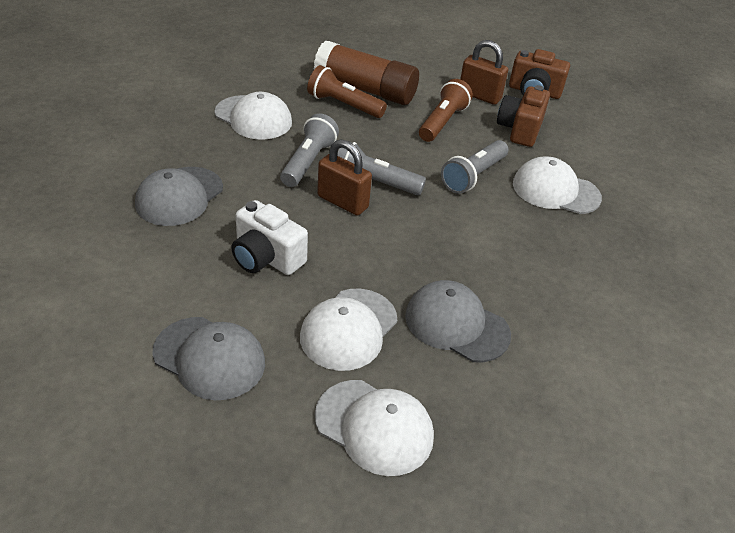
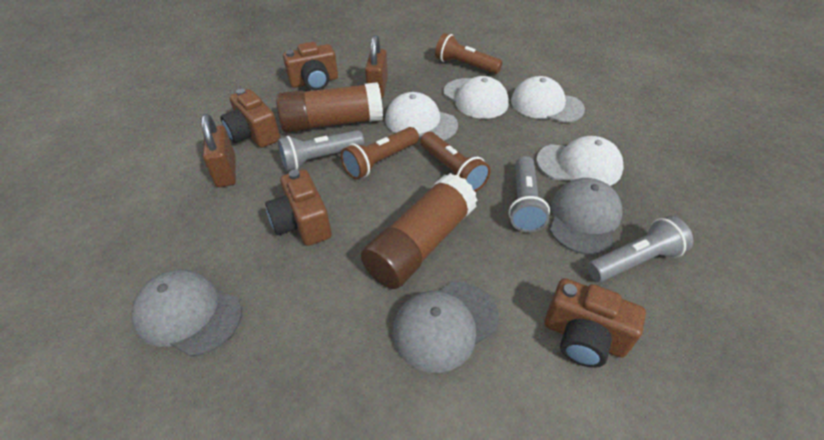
brown camera: 2 -> 4
brown flashlight: 2 -> 3
brown glue stick: 1 -> 2
white camera: 1 -> 0

